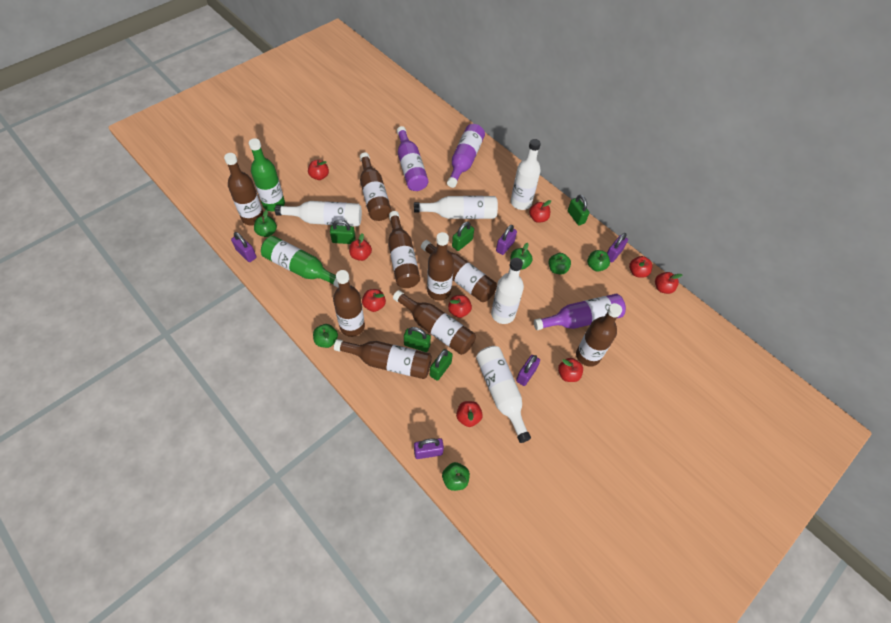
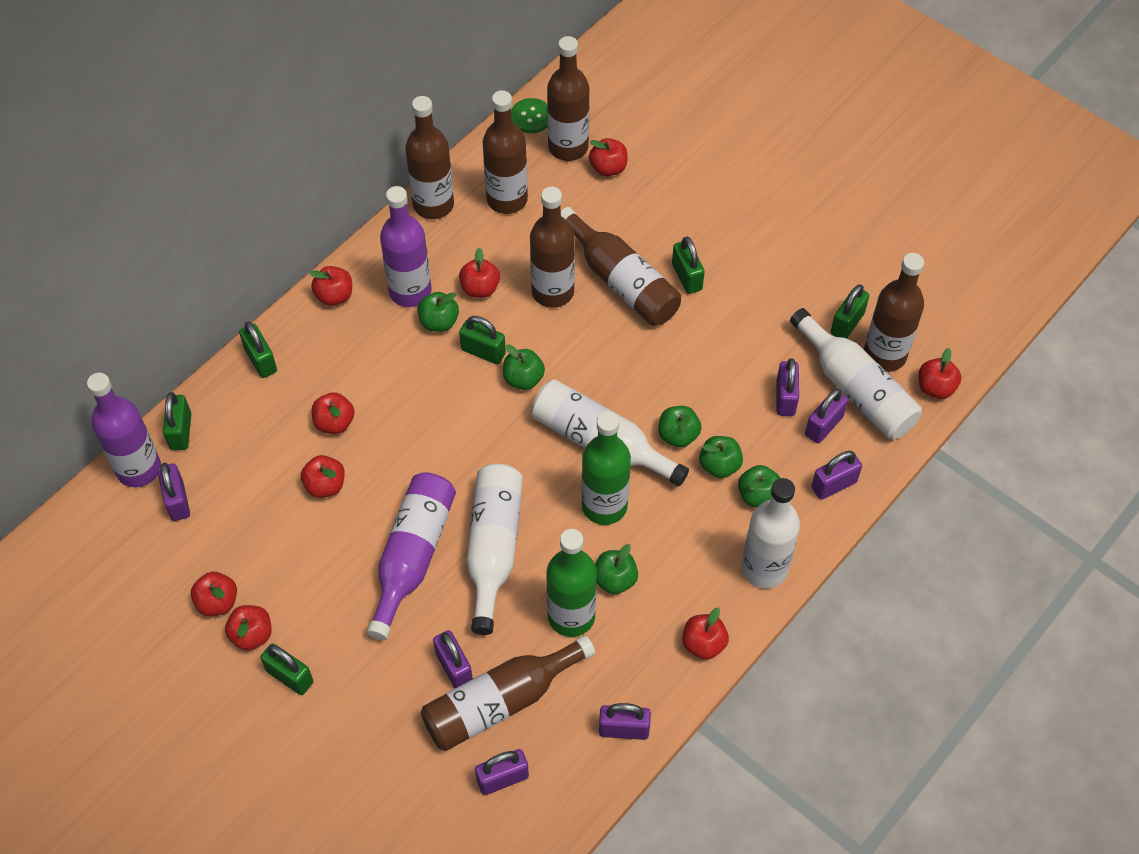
brown bottle: 9 -> 7
green button: 0 -> 1
green padlock: 5 -> 6
purple padlock: 5 -> 7
white bottle: 5 -> 4

